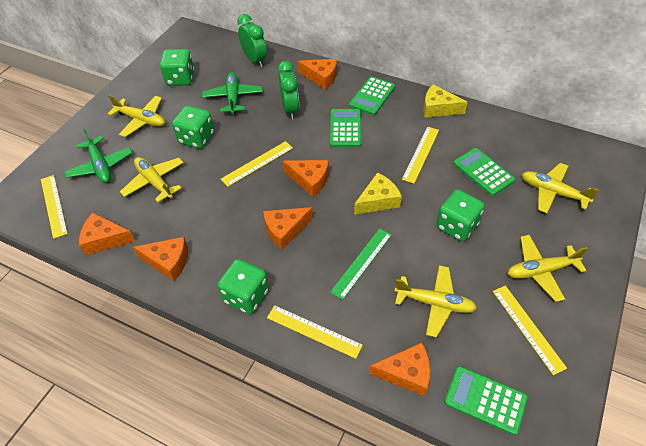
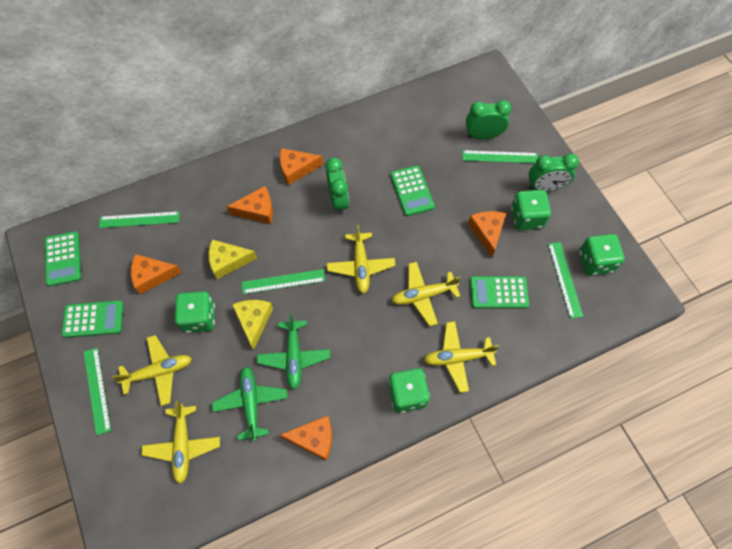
green clock: 2 -> 3
green ruler: 1 -> 5
orange cheese: 6 -> 5
yellow ruler: 5 -> 0

